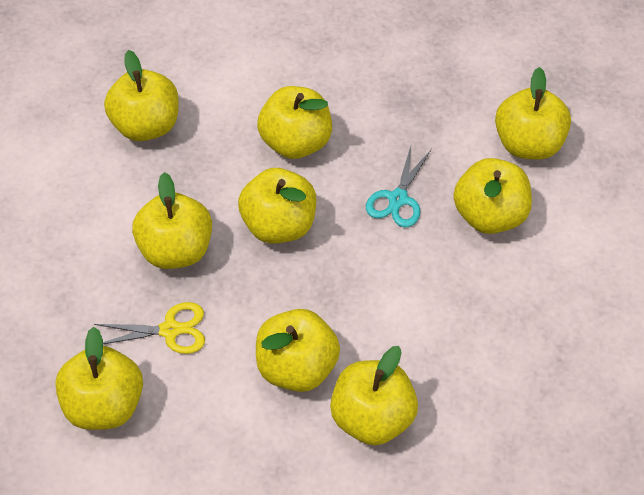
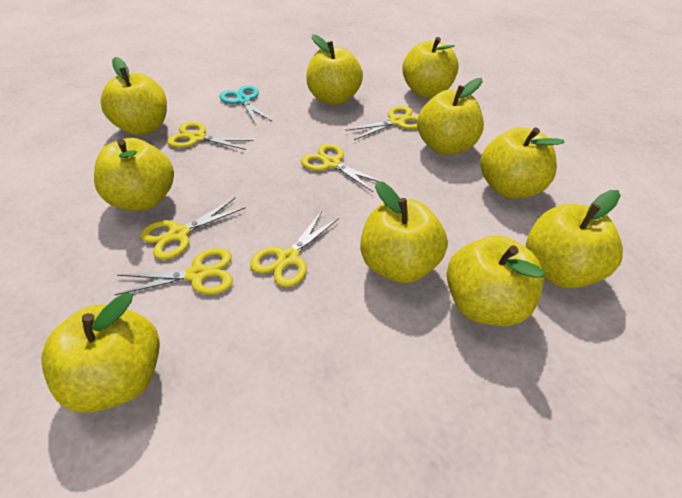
yellow apple: 9 -> 10
yellow scissors: 1 -> 6

